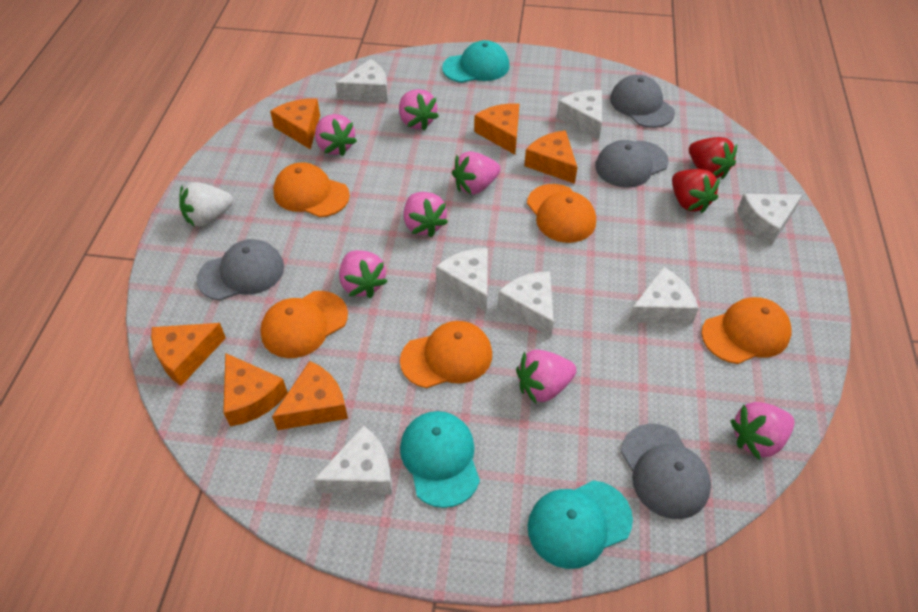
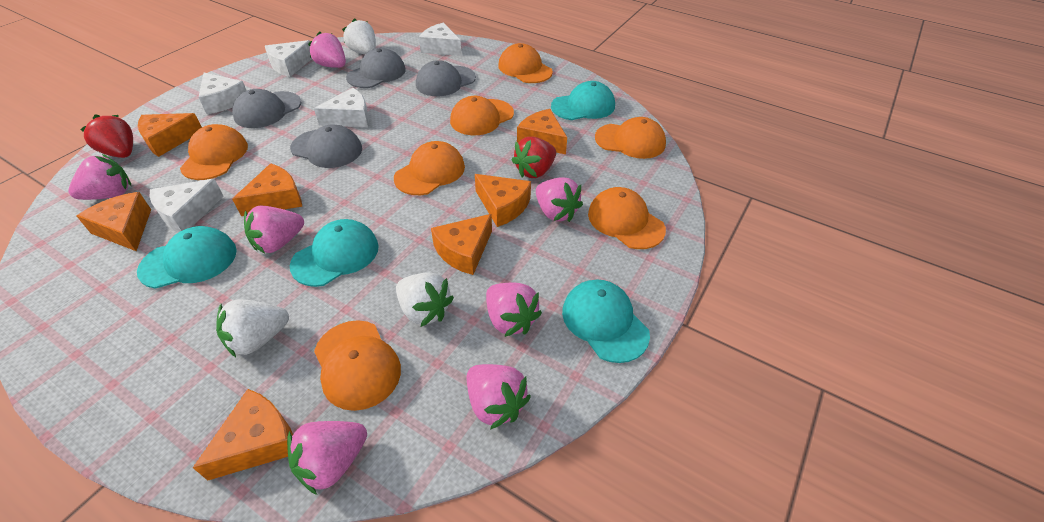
orange cap: 5 -> 7
orange cheese: 6 -> 7
turquoise cap: 3 -> 4
white cheese: 7 -> 5
white strawberry: 1 -> 3

